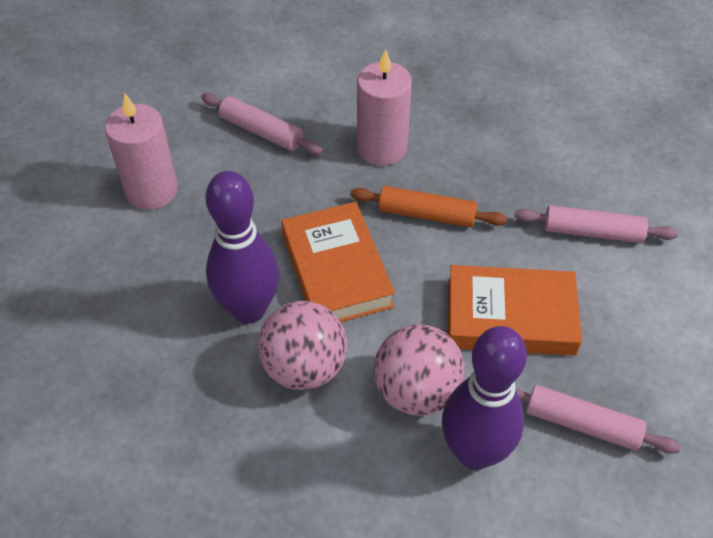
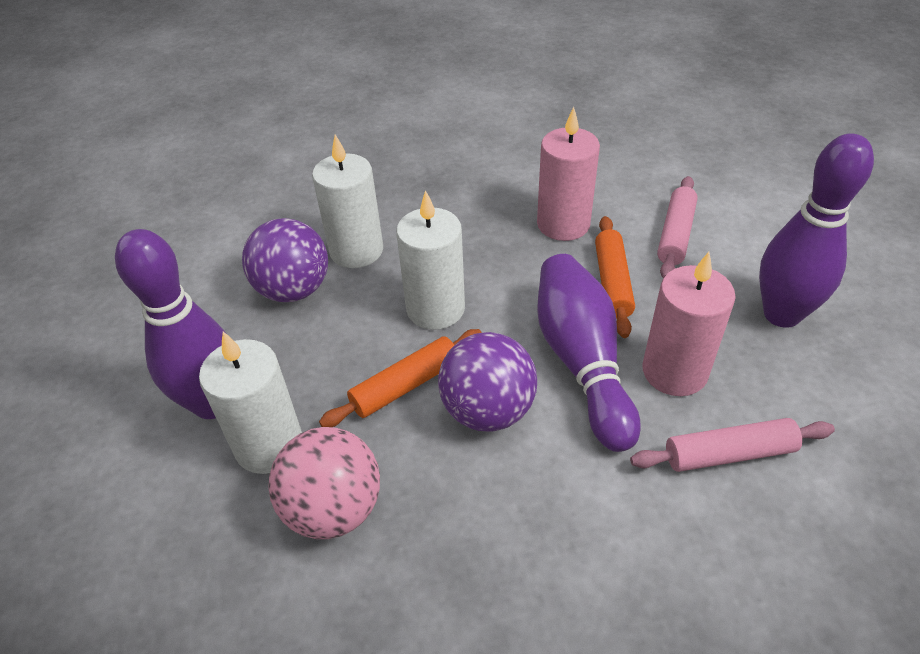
orange book: 2 -> 0
orange rolling pin: 1 -> 2
pink ball: 2 -> 1
pink rolling pin: 3 -> 2
purple ball: 0 -> 2
purple bowling pin: 2 -> 3
white candle: 0 -> 3

